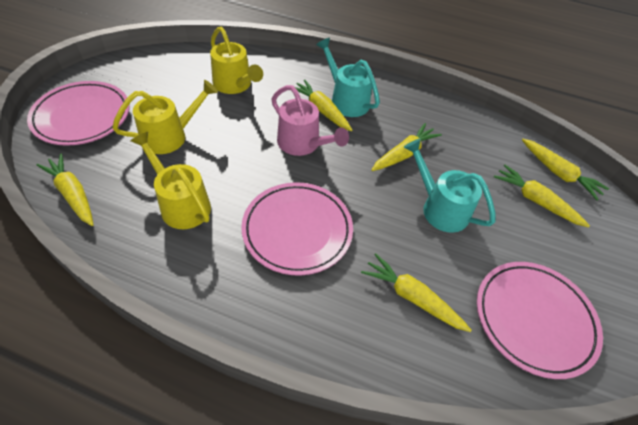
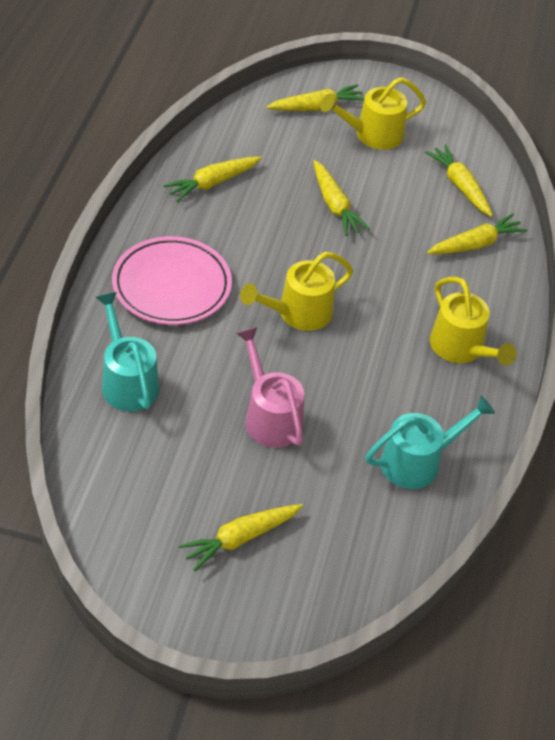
pink plate: 3 -> 1

